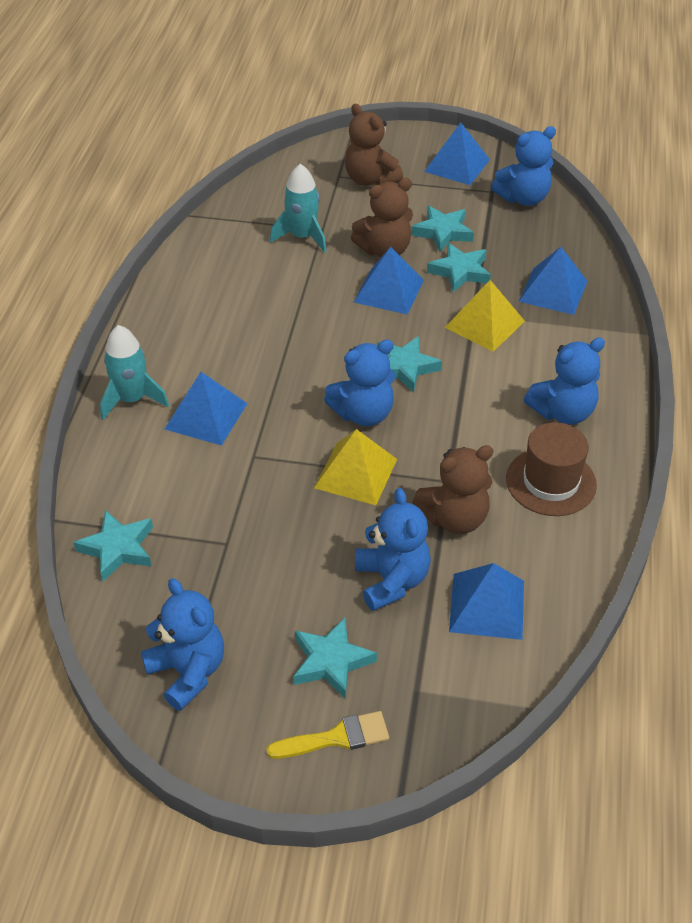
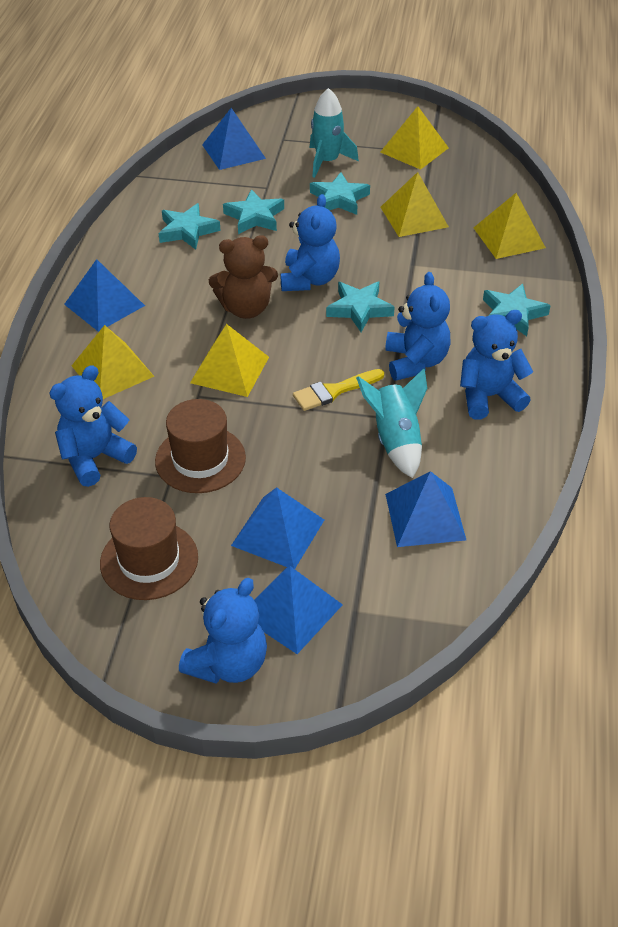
brown hat: 1 -> 2
brown teddy bear: 3 -> 1
yellow pyramid: 2 -> 5

